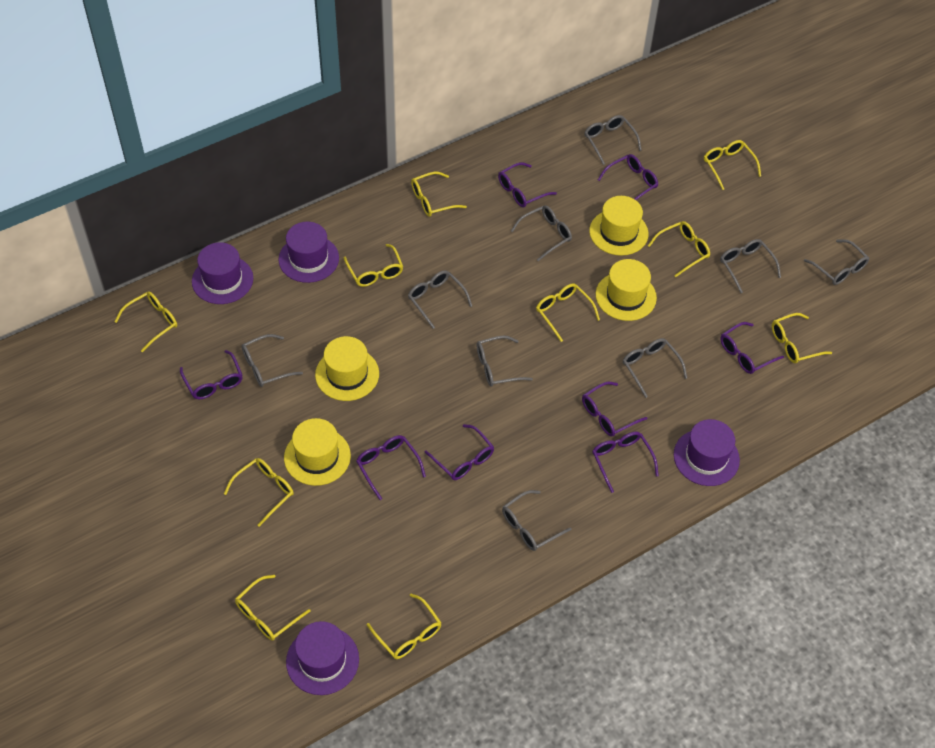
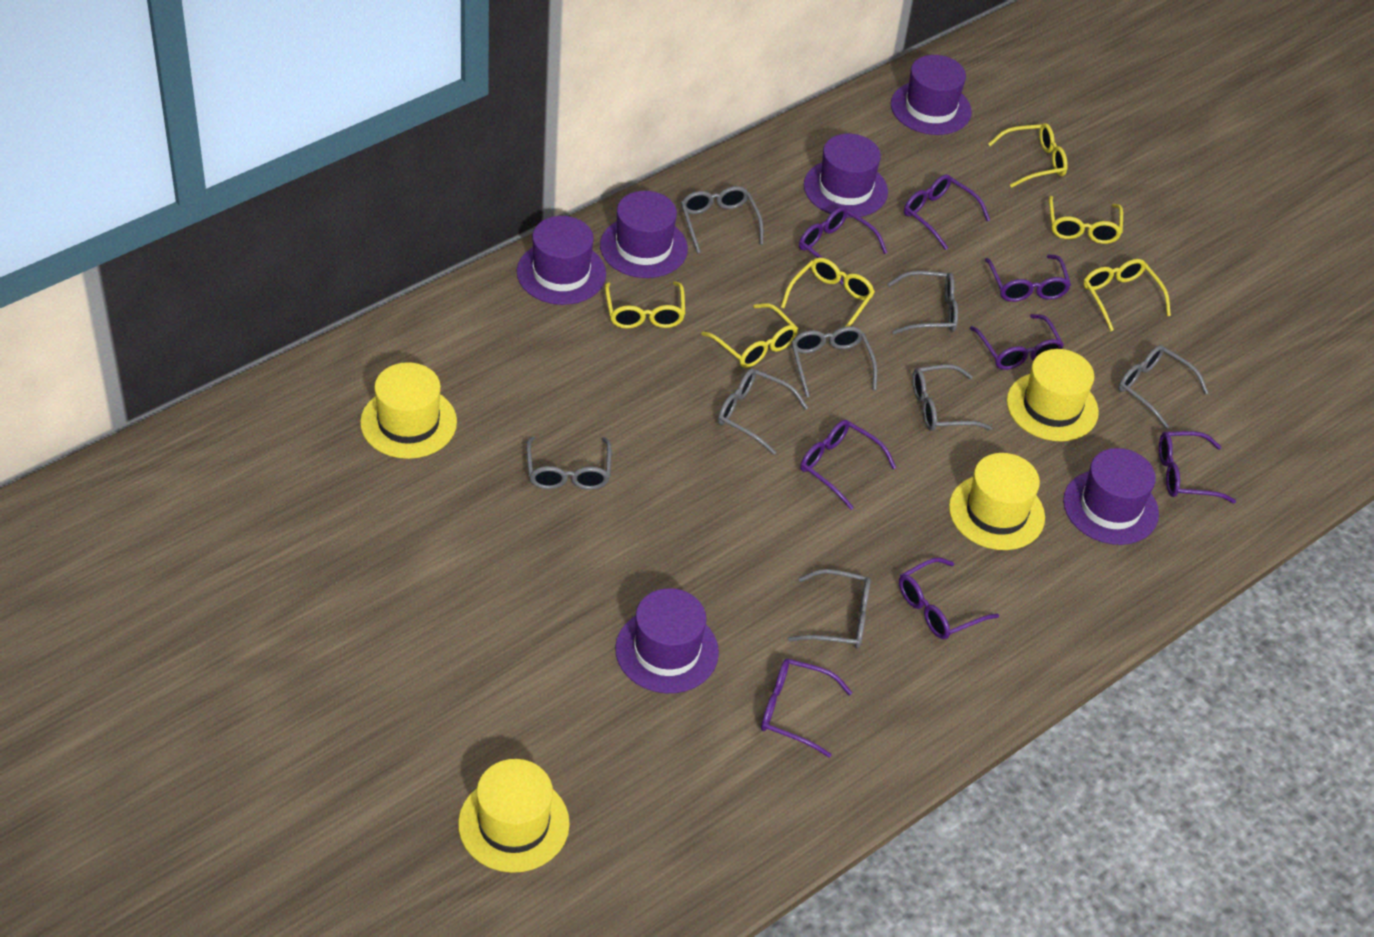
grey glasses: 9 -> 8
purple hat: 4 -> 6
yellow glasses: 10 -> 6

